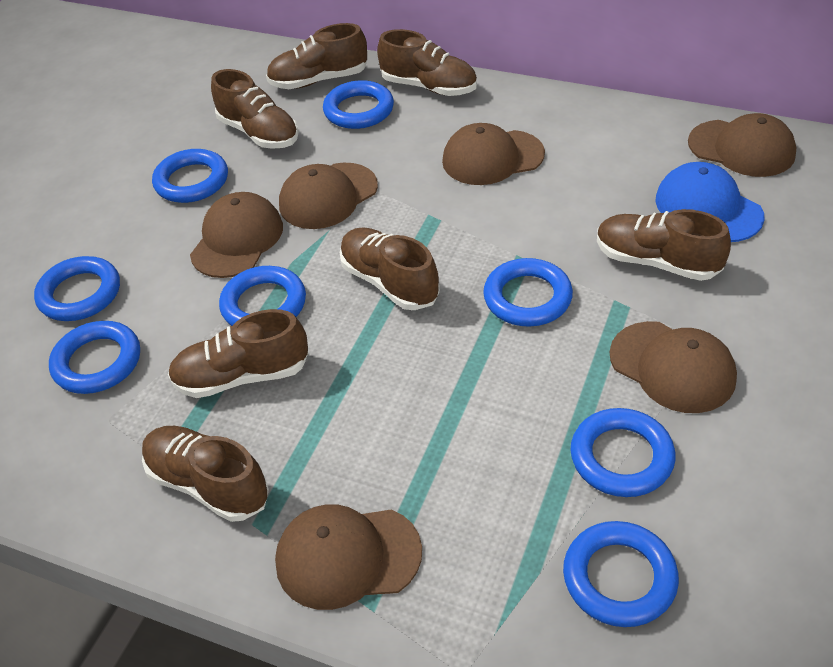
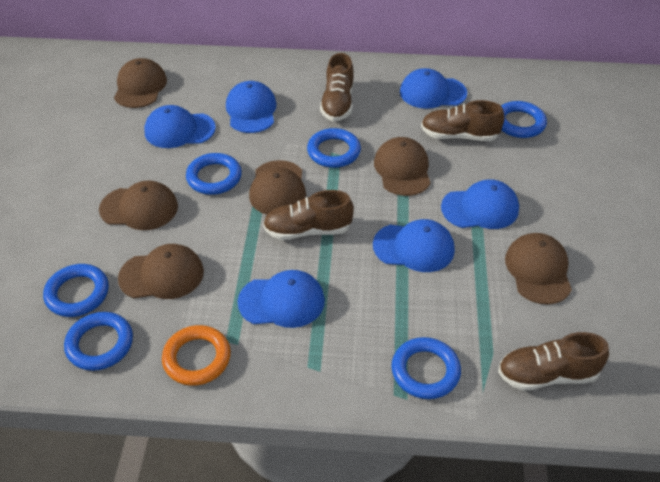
blue cap: 1 -> 6
blue ring: 8 -> 6
brown shoe: 7 -> 4
orange ring: 0 -> 1

